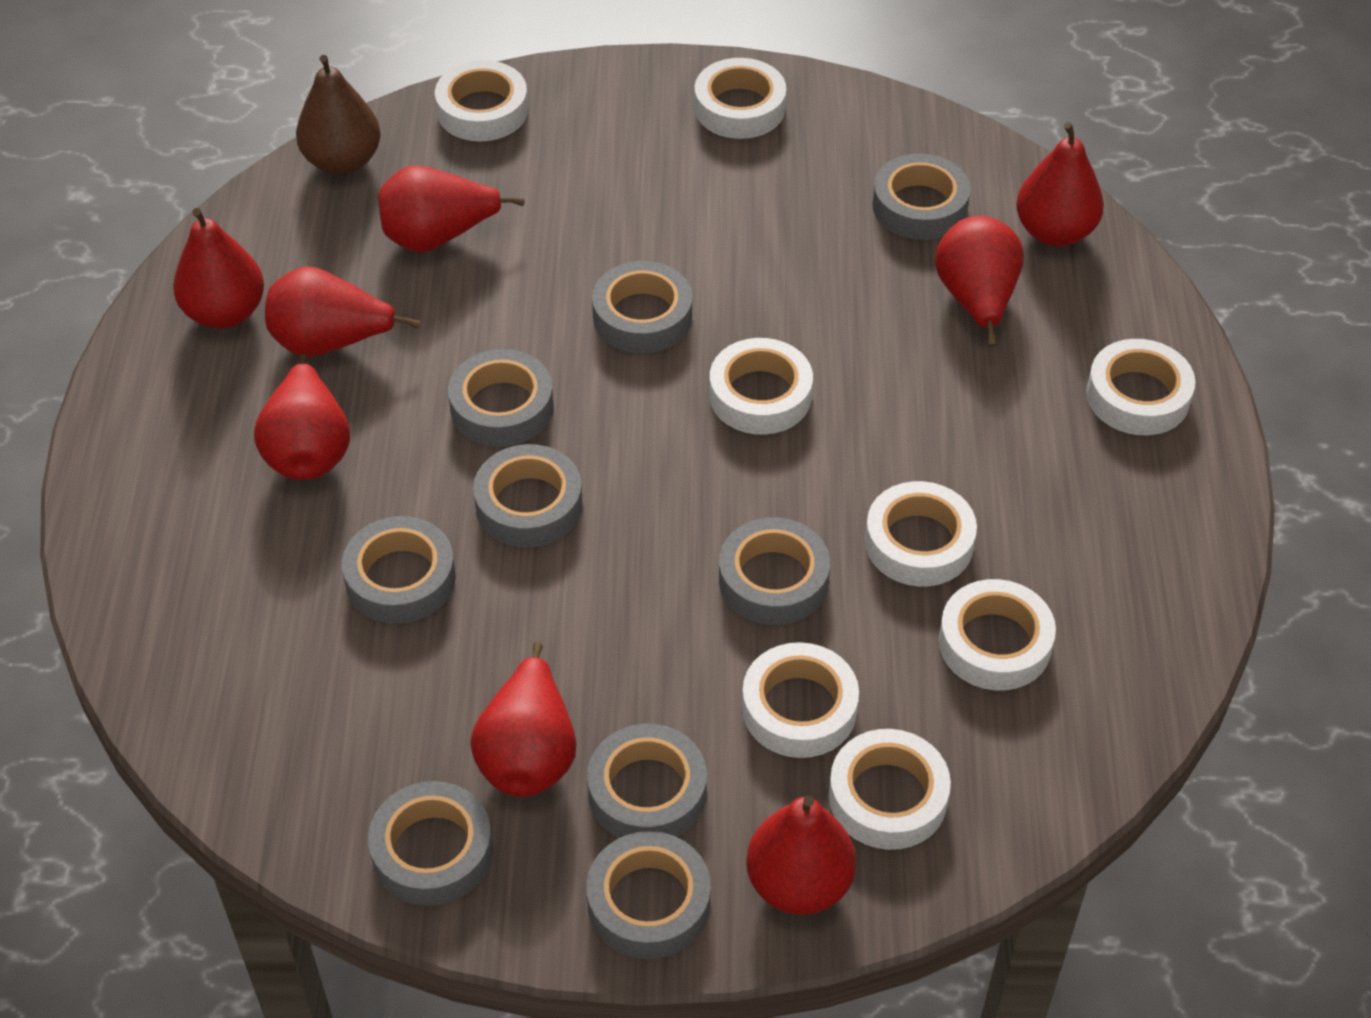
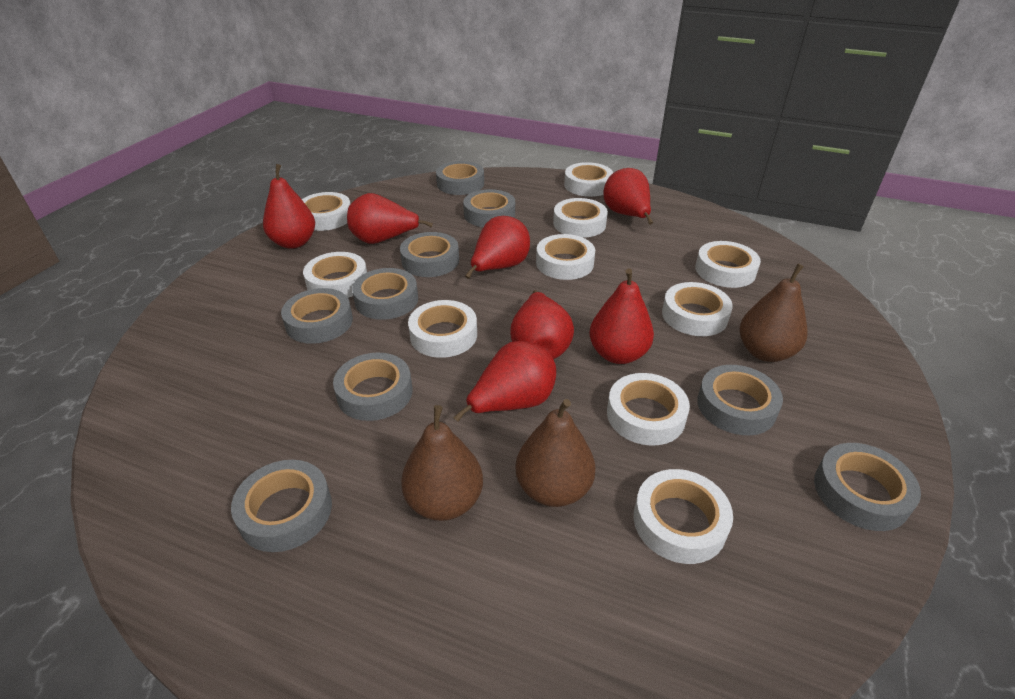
brown pear: 1 -> 3
red pear: 8 -> 7
white tape: 8 -> 10

